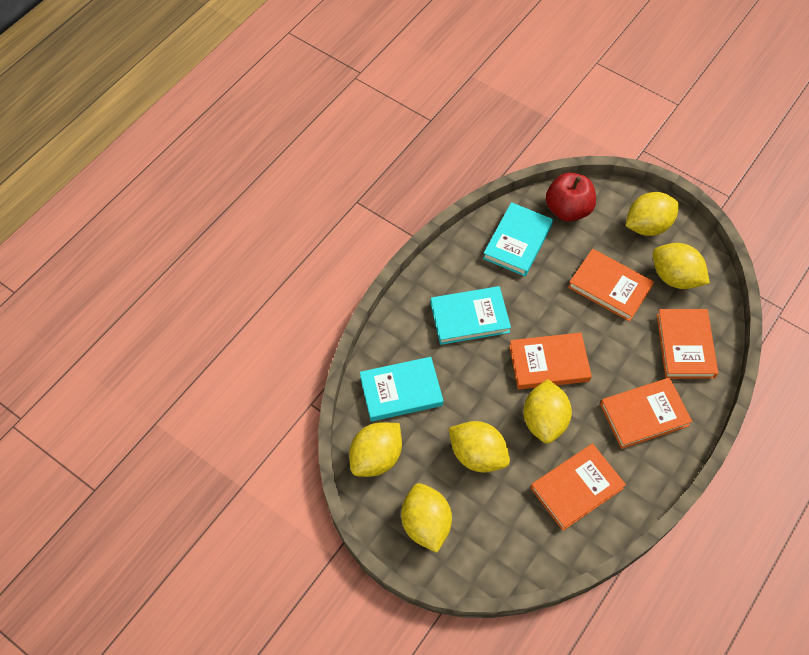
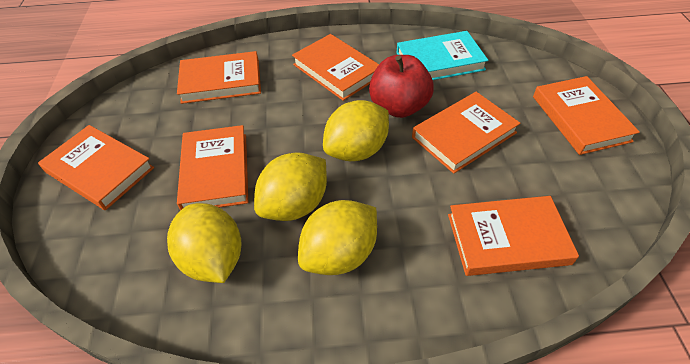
orange book: 5 -> 7
turquoise book: 3 -> 1
yellow lemon: 6 -> 4

